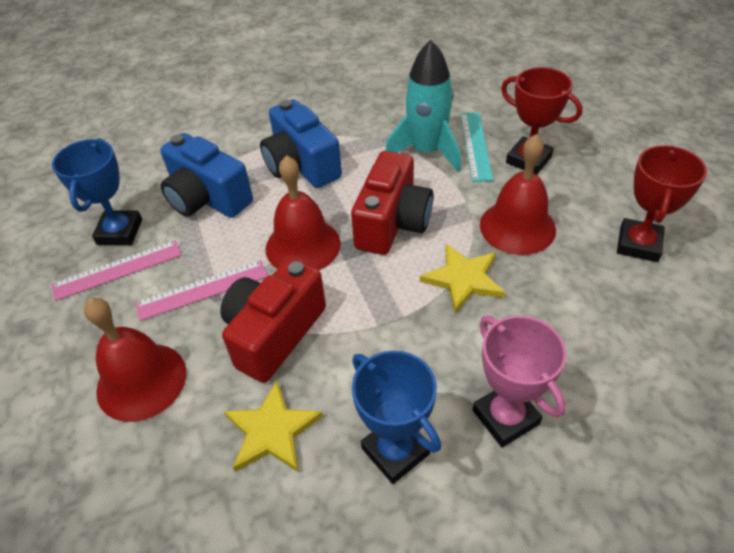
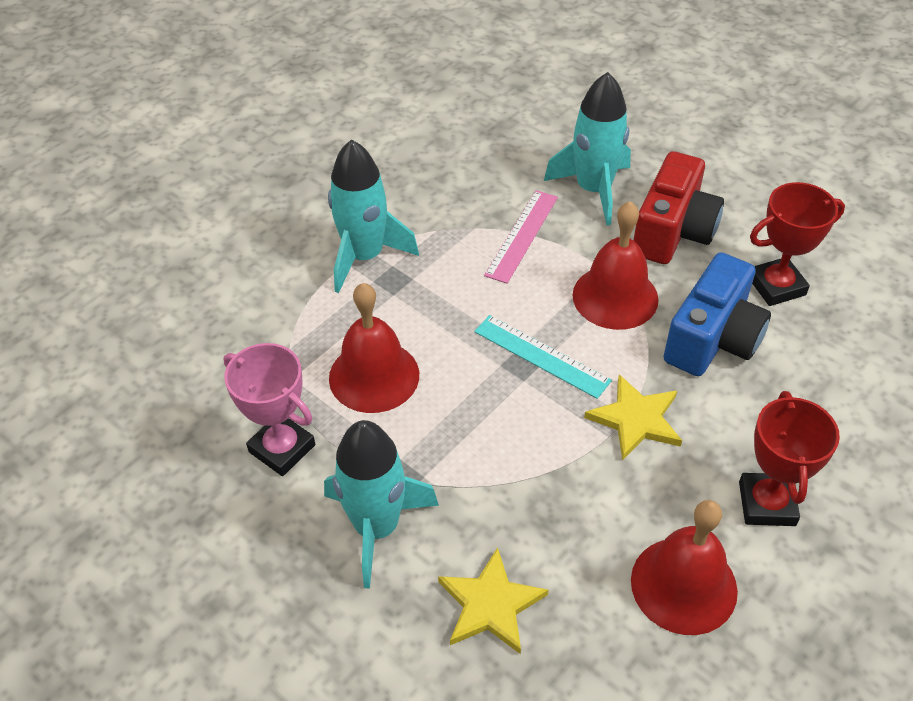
blue camera: 2 -> 1
blue trophy: 2 -> 0
pink ruler: 2 -> 1
red camera: 2 -> 1
turquoise rocket: 1 -> 3

